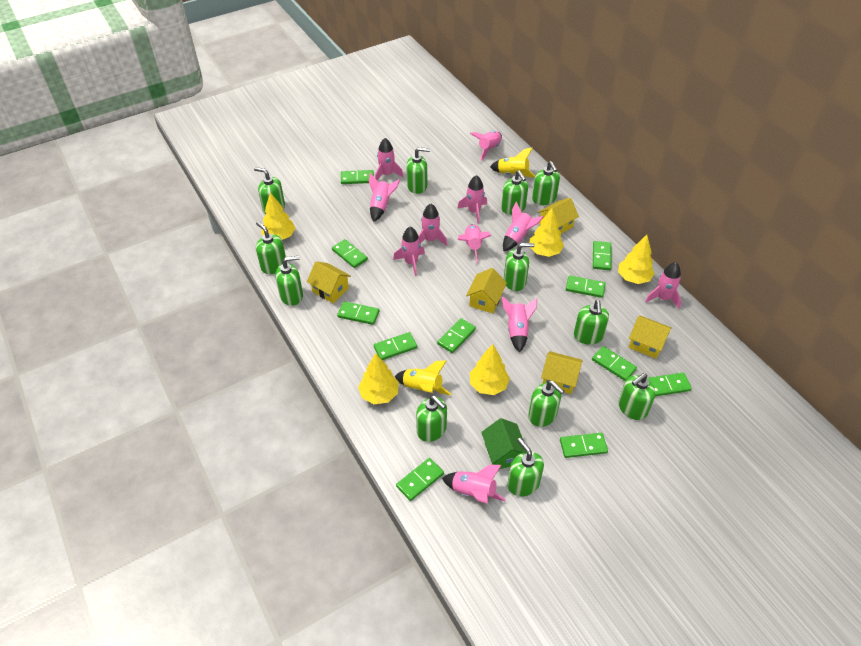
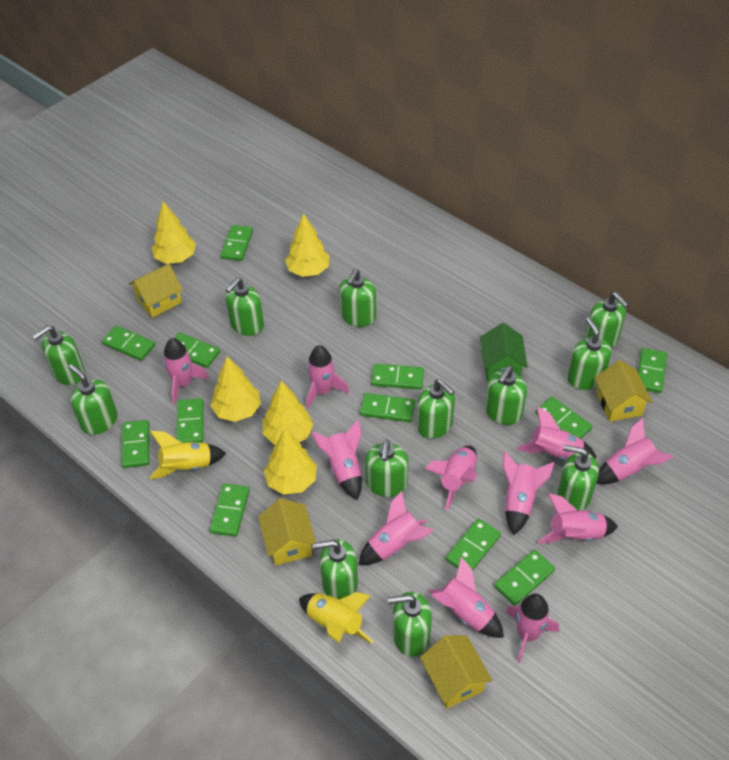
green domino: 11 -> 12
yellow house: 5 -> 4

